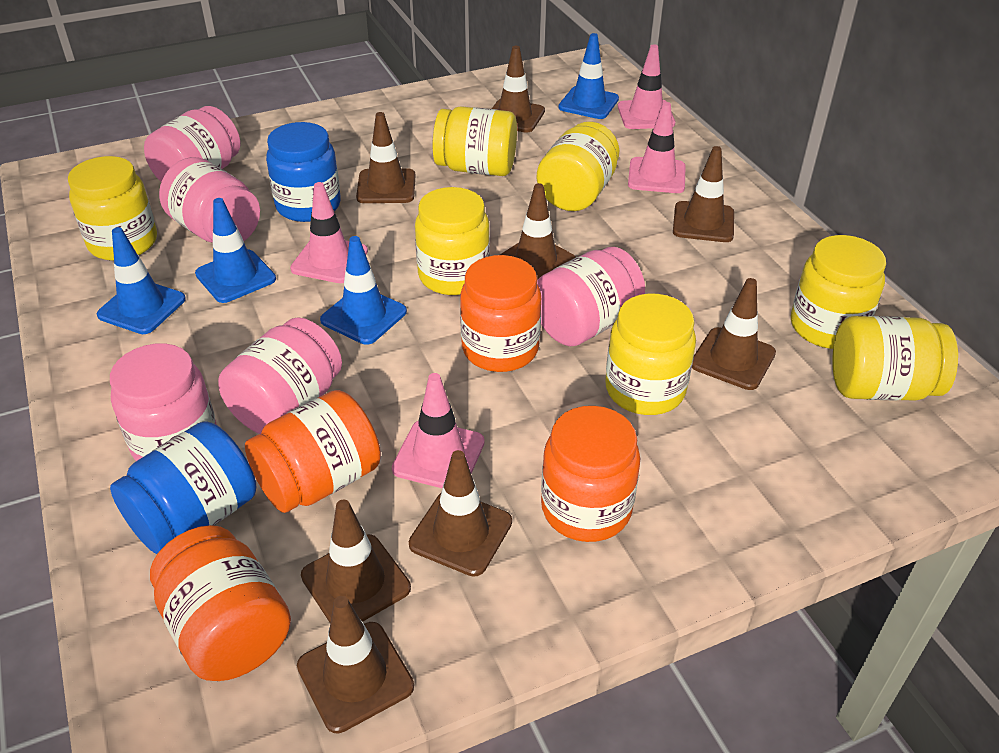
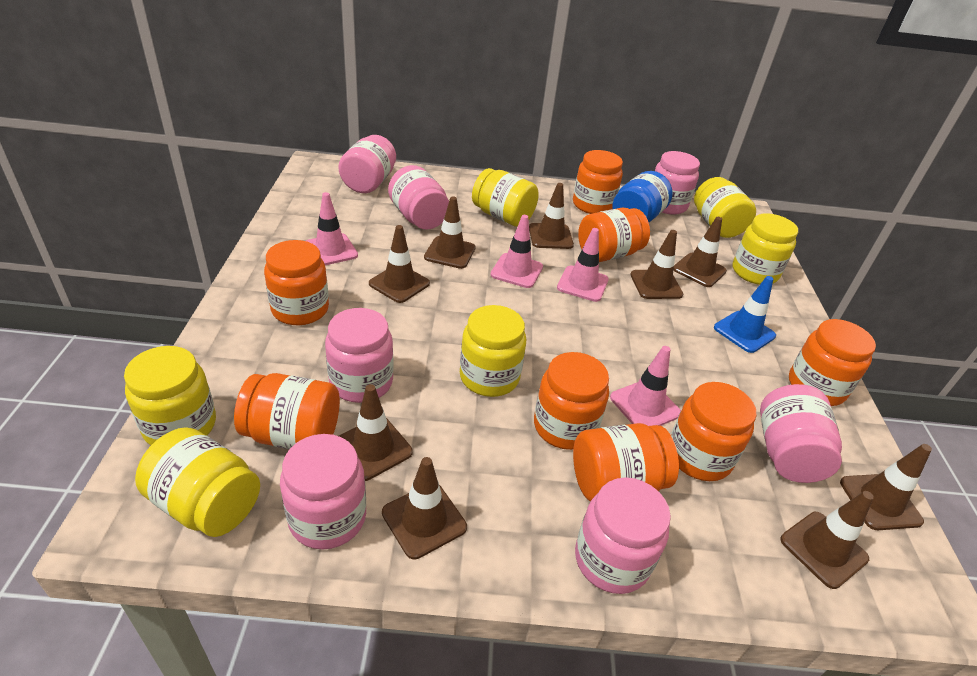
blue jar: 2 -> 1
blue traffic cone: 4 -> 1
brown traffic cone: 8 -> 9
orange jar: 4 -> 8
pink jar: 5 -> 7
yellow jar: 7 -> 6

